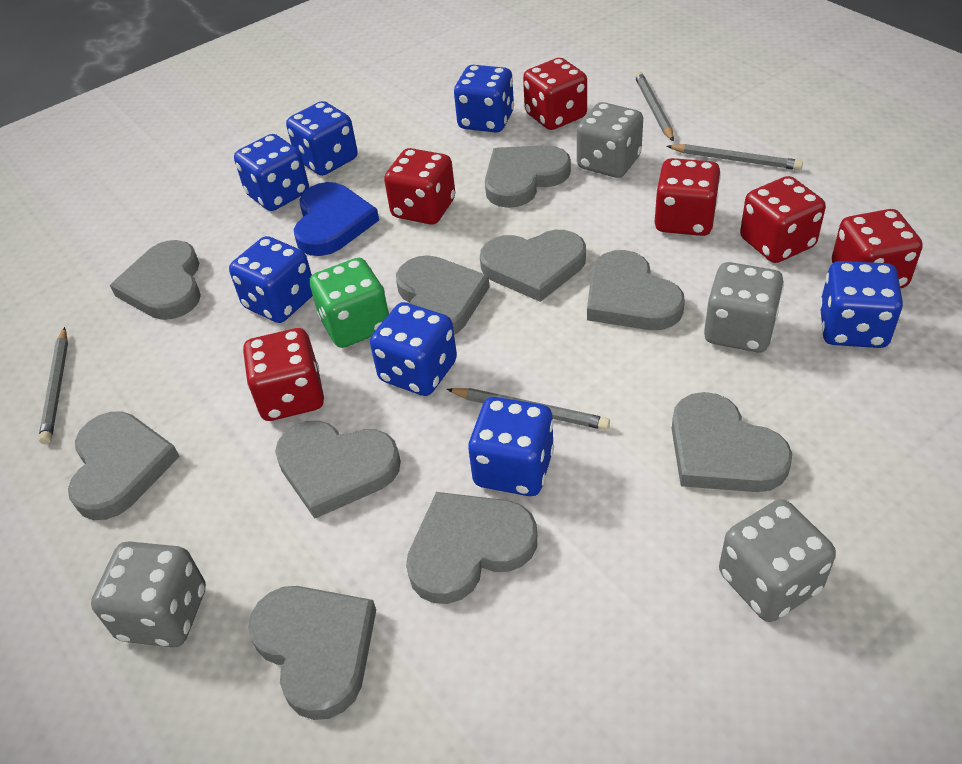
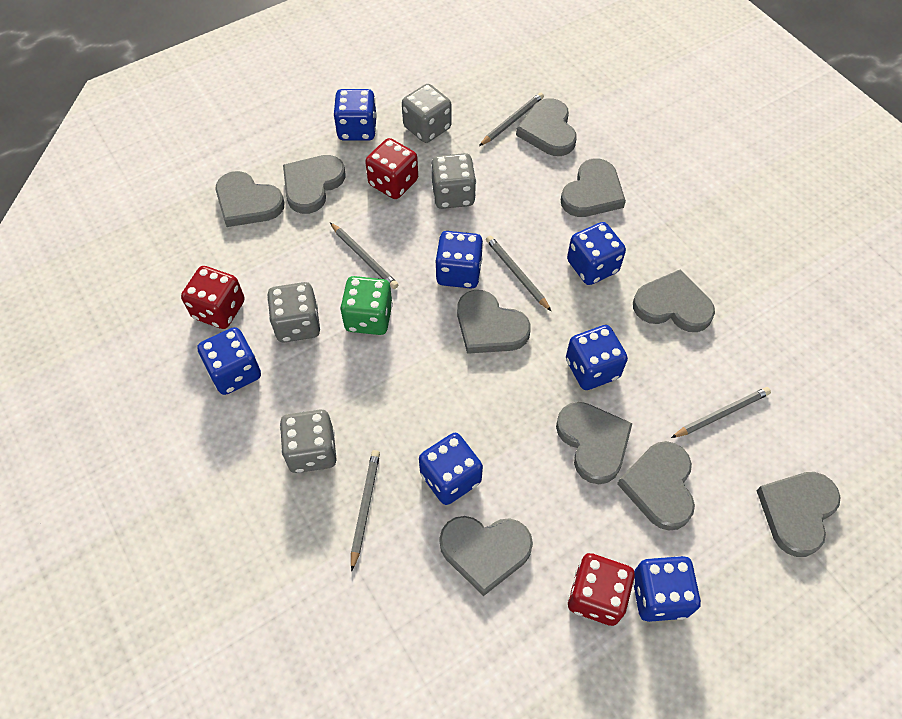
blue heart: 1 -> 0
grey pencil: 4 -> 5
red dice: 6 -> 3

